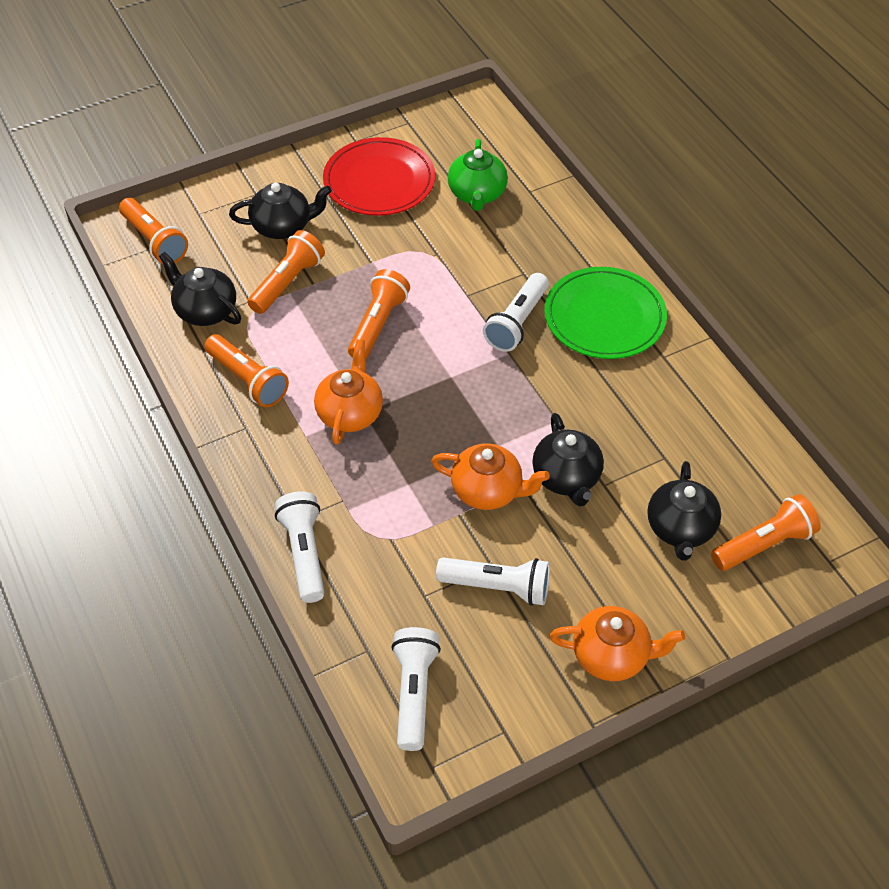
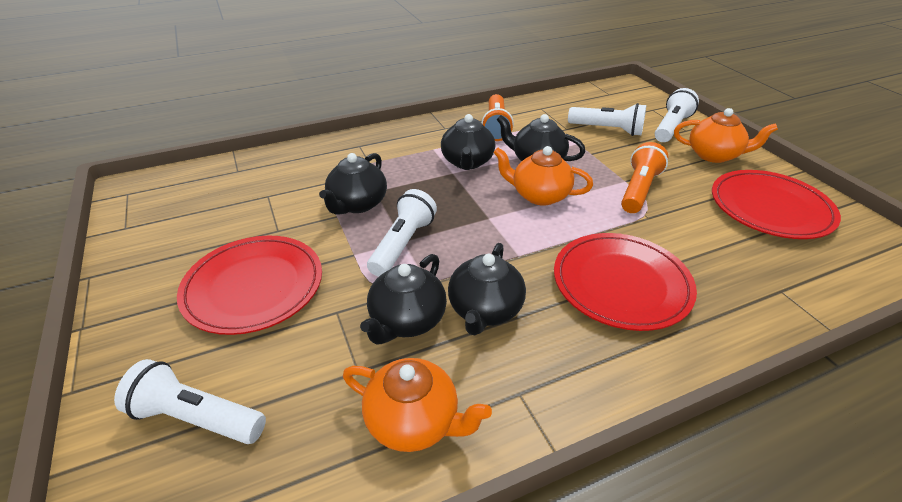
black teapot: 4 -> 5
green plate: 1 -> 0
green teapot: 1 -> 0
orange flashlight: 5 -> 2
red plate: 1 -> 3

